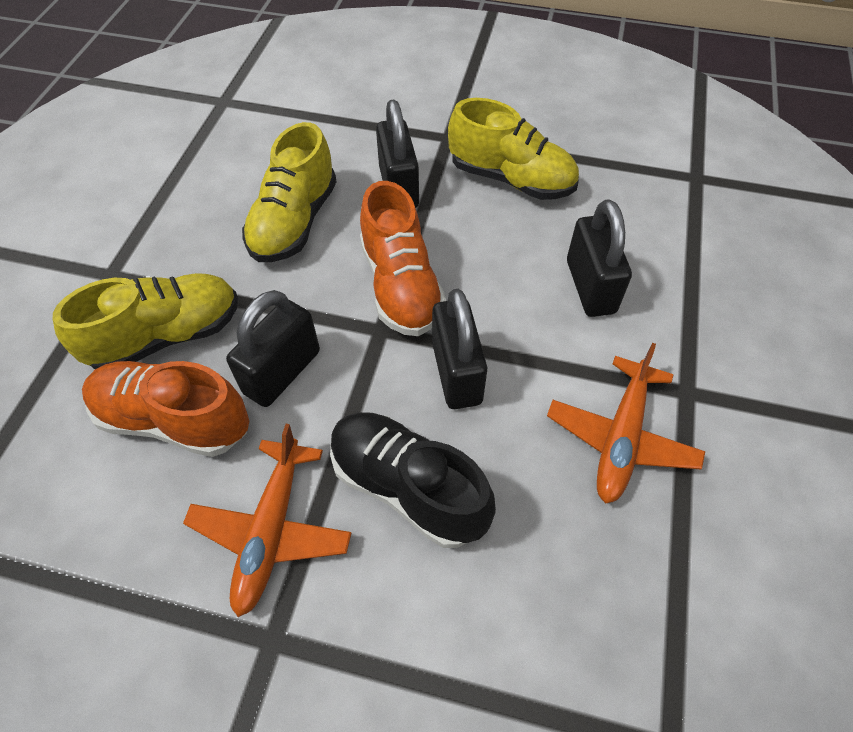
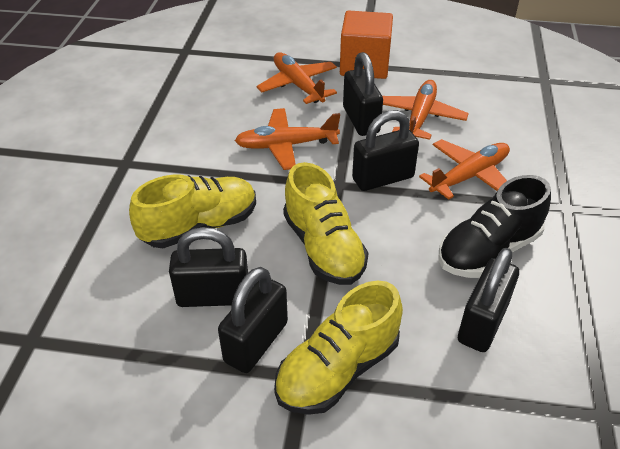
black padlock: 4 -> 5
orange cube: 0 -> 1
orange plane: 2 -> 4
orange shoe: 2 -> 0

